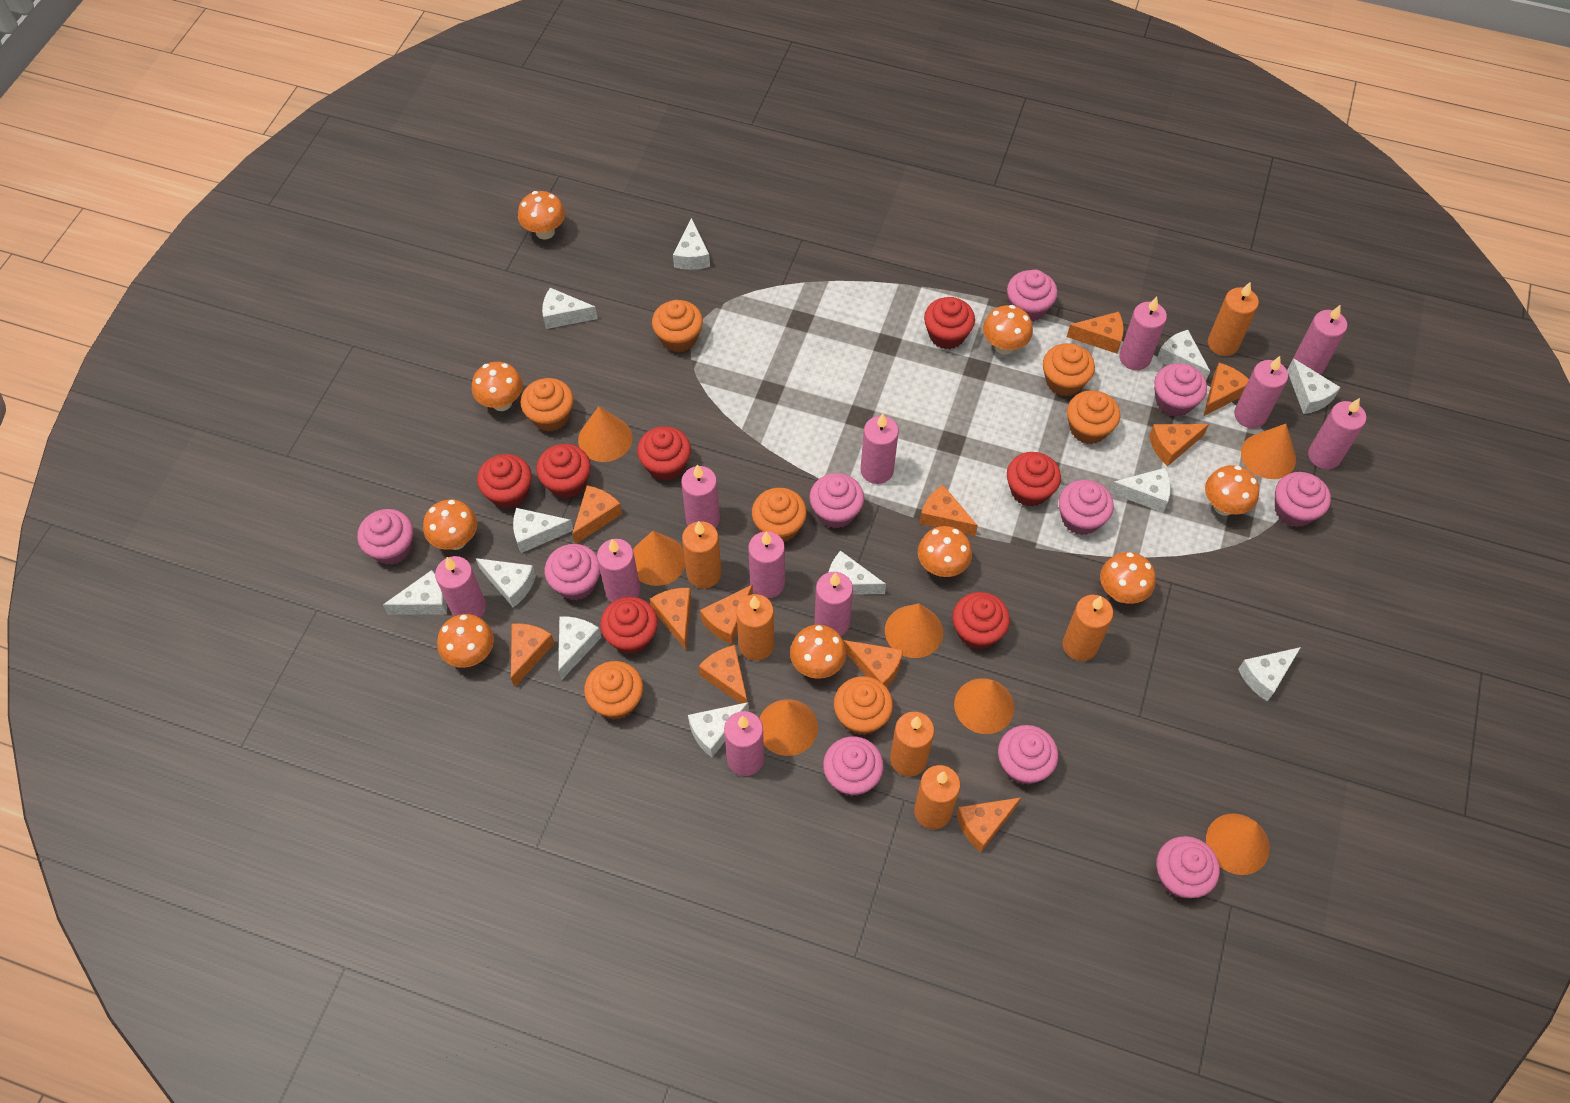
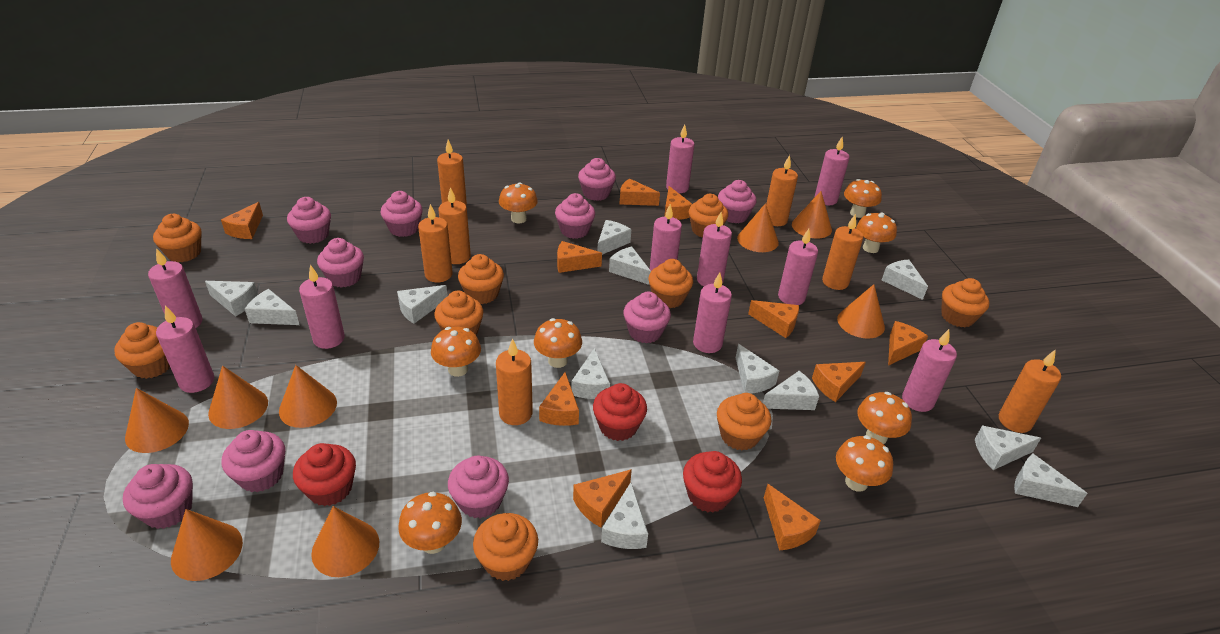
orange candle: 6 -> 7
orange cheese: 11 -> 10
orange cone: 7 -> 8
orange cupcake: 7 -> 9
orange mushroom: 9 -> 8
pink candle: 11 -> 10
red cupcake: 7 -> 3

